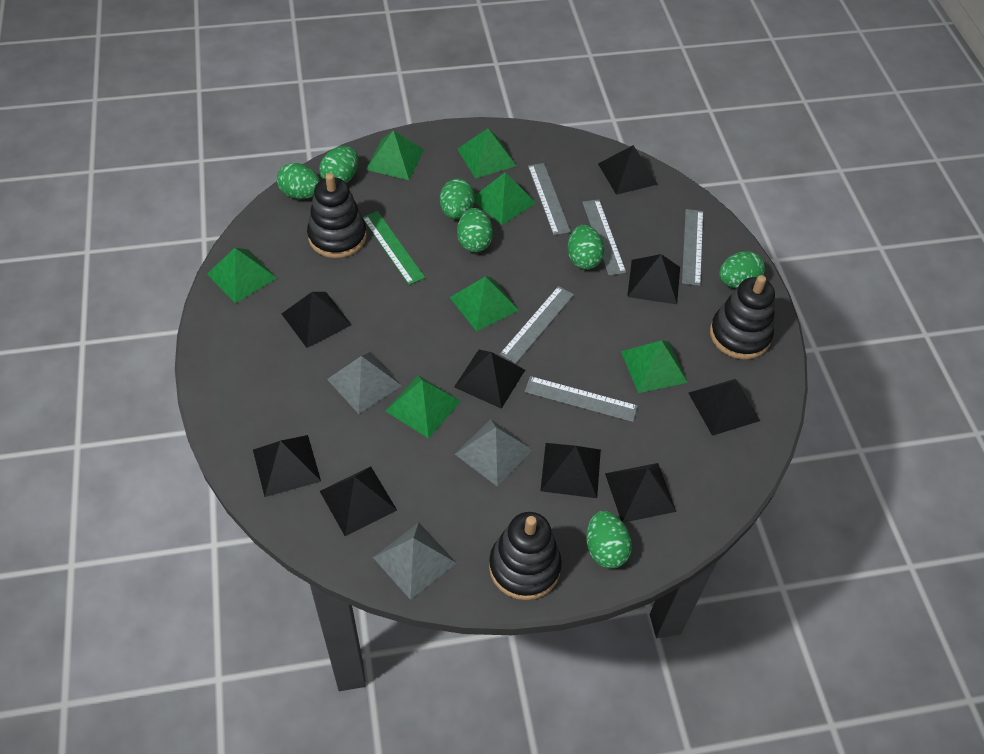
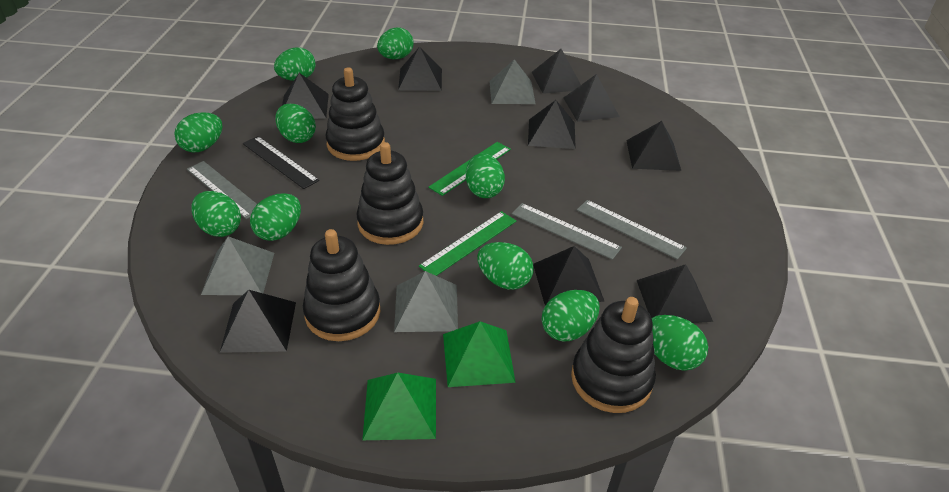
black ruler: 0 -> 1
black stacking toy: 3 -> 4
green egg: 7 -> 10
green pyramid: 7 -> 2
green ruler: 1 -> 2
grey ruler: 5 -> 3

